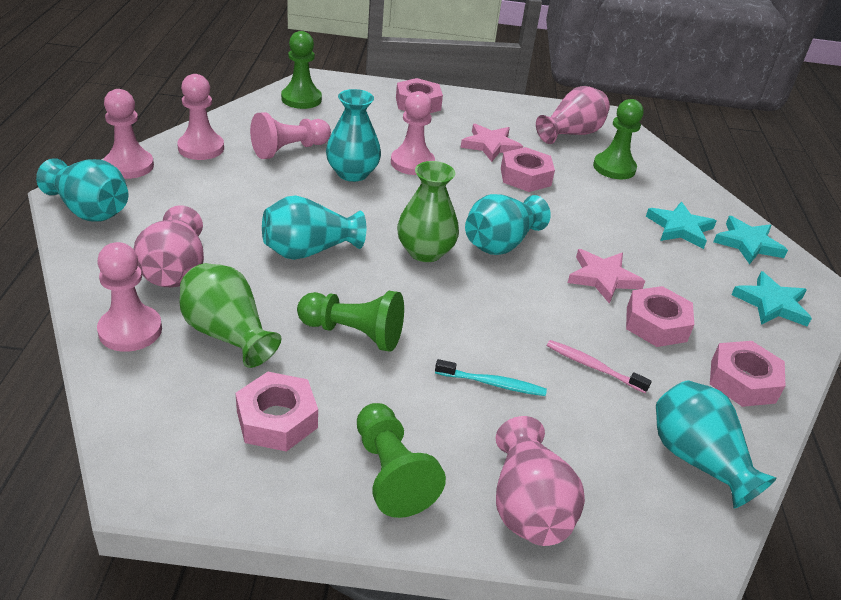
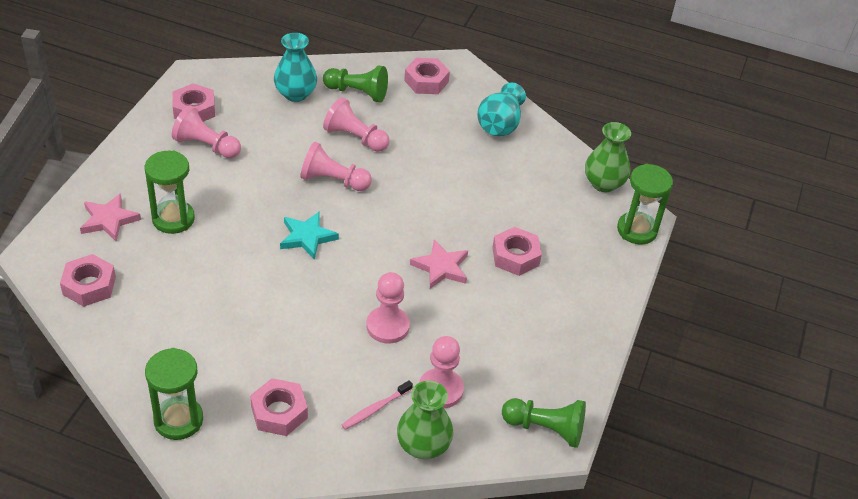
green hourglass: 0 -> 3
green pawn: 4 -> 2
pink vase: 3 -> 0
turquoise star: 3 -> 1
turquoise toothbrush: 1 -> 0
turquoise vase: 5 -> 2

